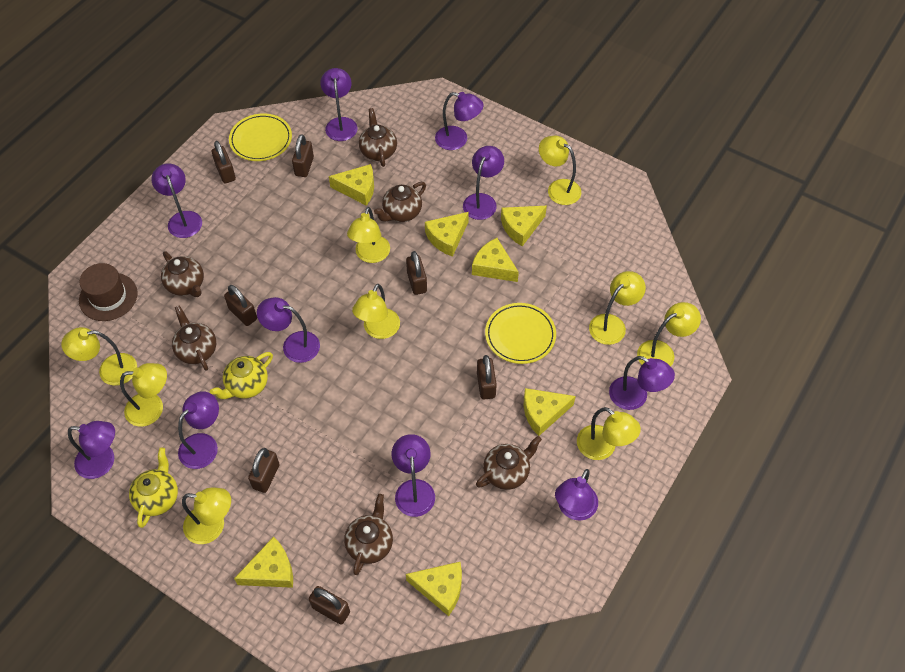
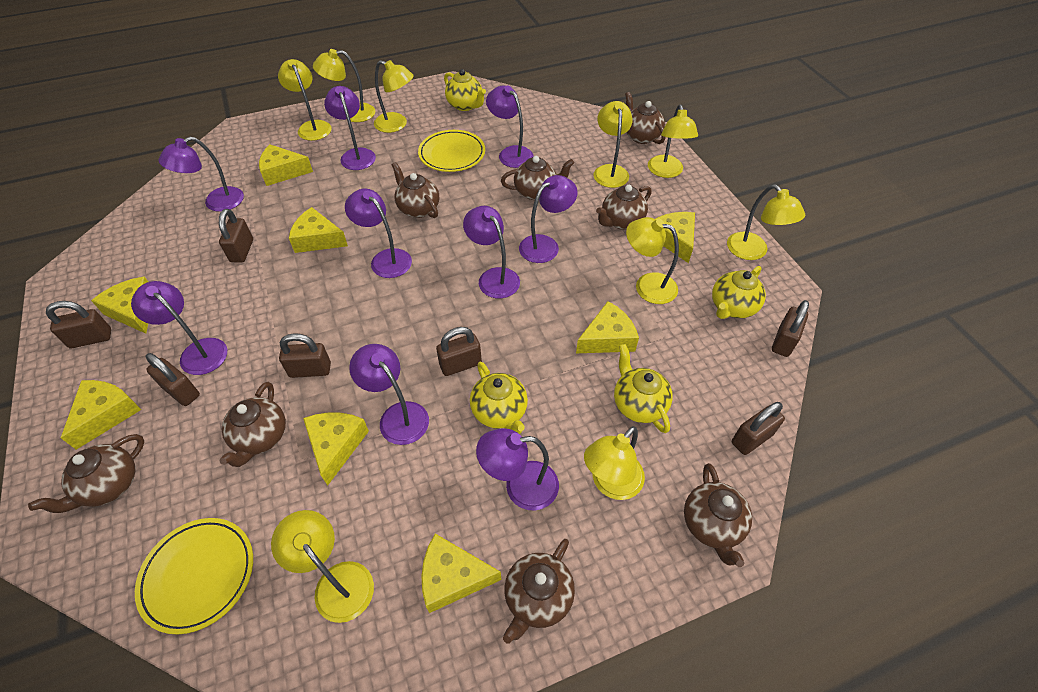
brown hat: 1 -> 0
brown teapot: 6 -> 8
purple lamp: 10 -> 9
yellow cheese: 7 -> 8
yellow teapot: 2 -> 4

